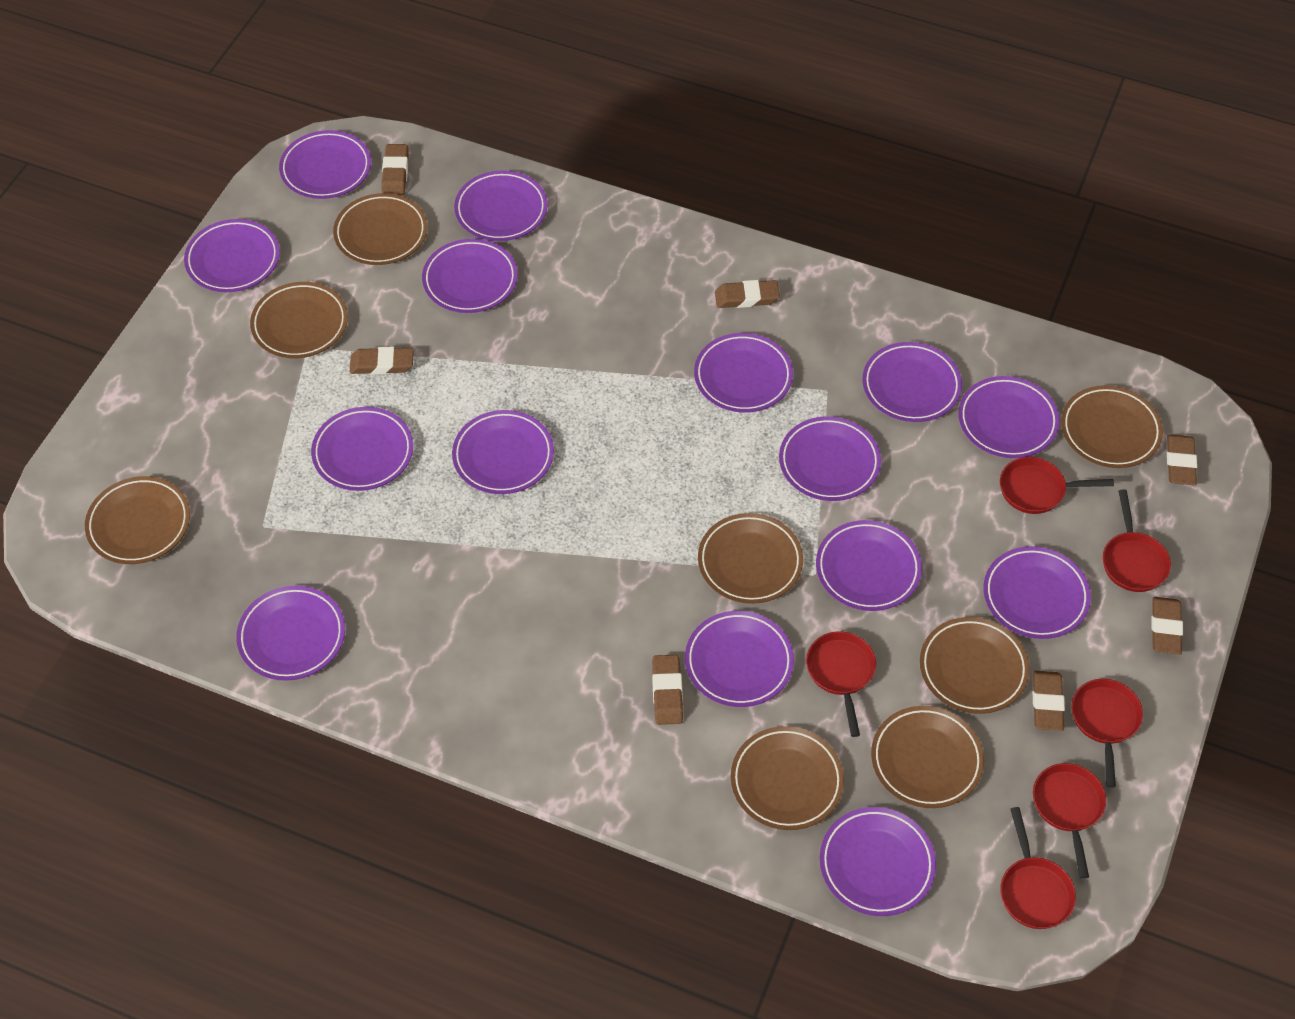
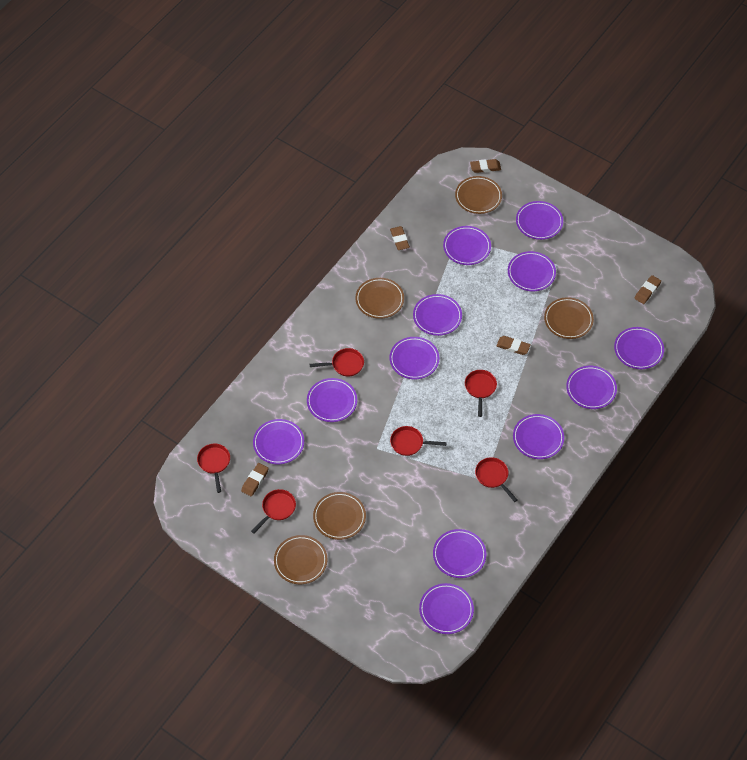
brown eraser: 7 -> 5
brown plate: 8 -> 5
purple plate: 15 -> 12

